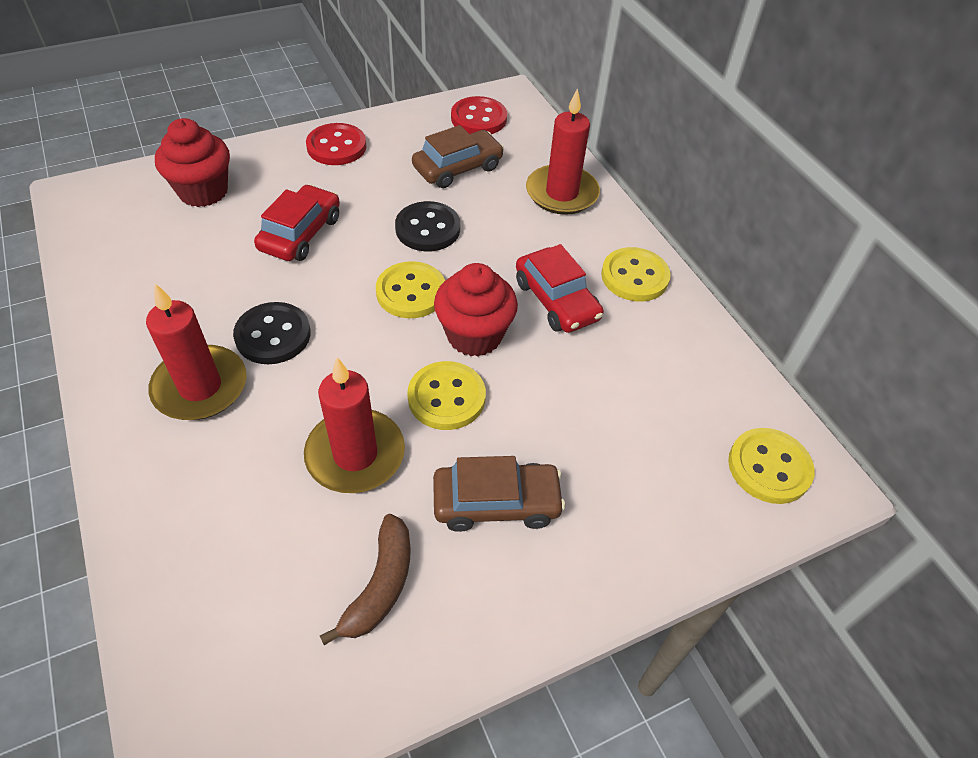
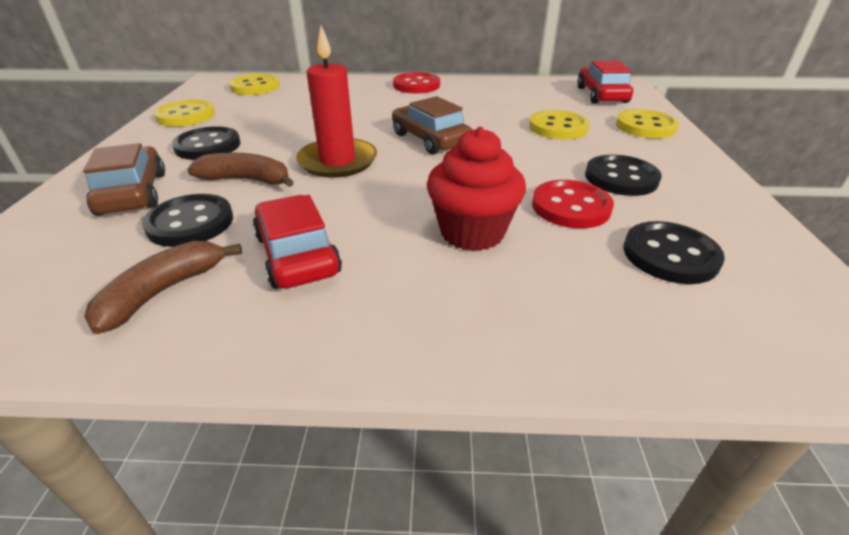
black button: 2 -> 4
brown banana: 1 -> 2
red candle: 3 -> 1
red cupcake: 2 -> 1

